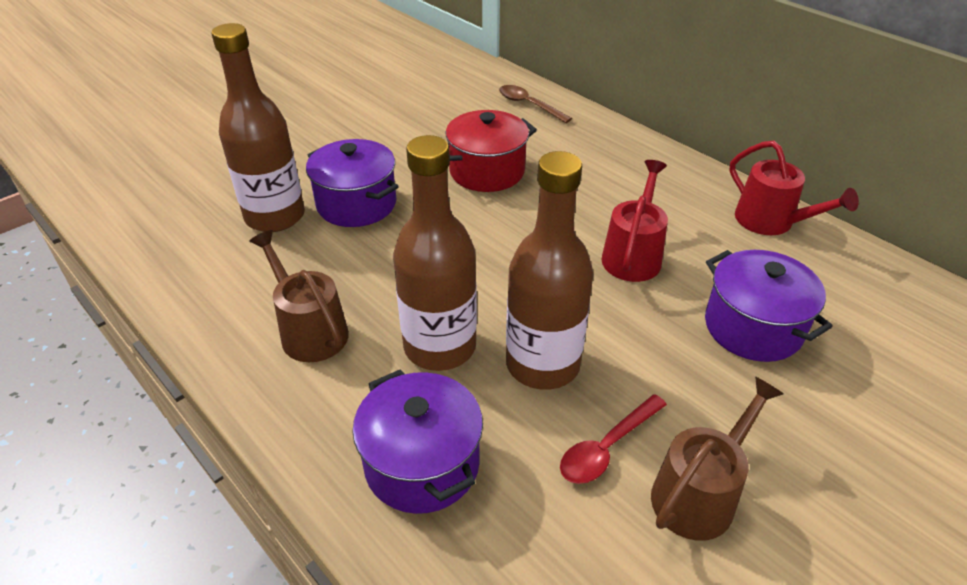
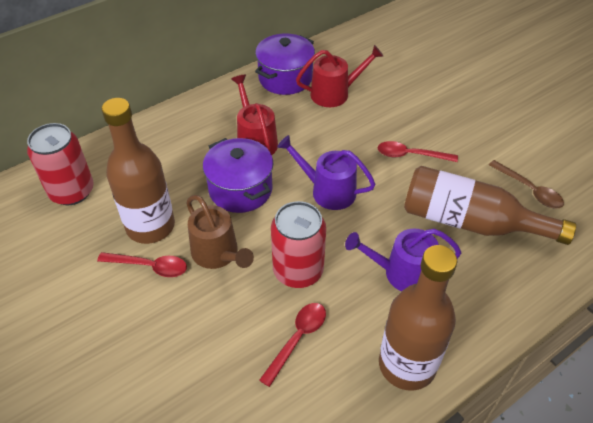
brown watering can: 2 -> 1
purple pot: 3 -> 2
purple watering can: 0 -> 2
red can: 0 -> 2
red pot: 1 -> 0
red spoon: 1 -> 3

